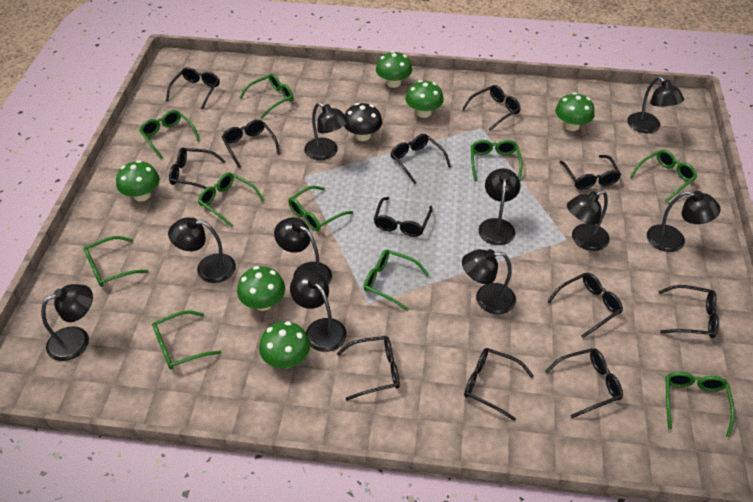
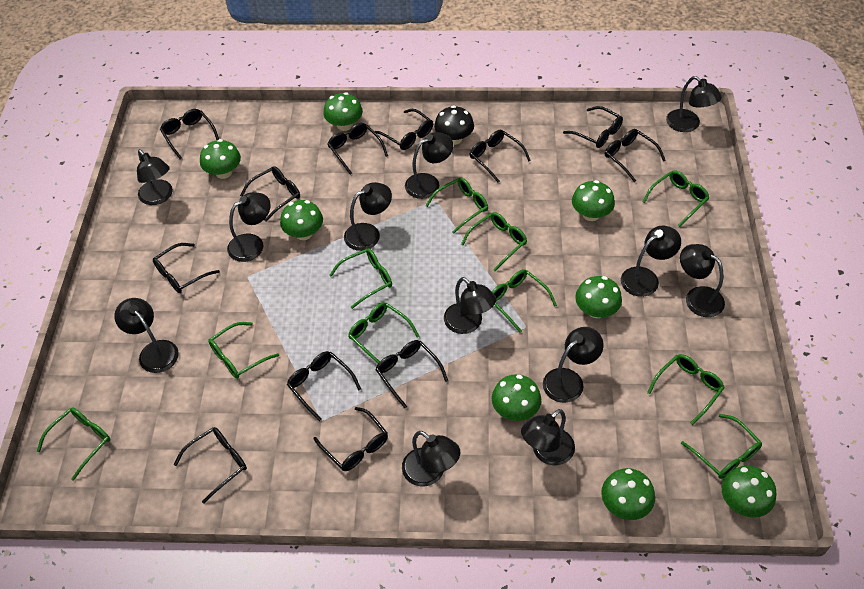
black lamp: 10 -> 12
green mushroom: 6 -> 8

